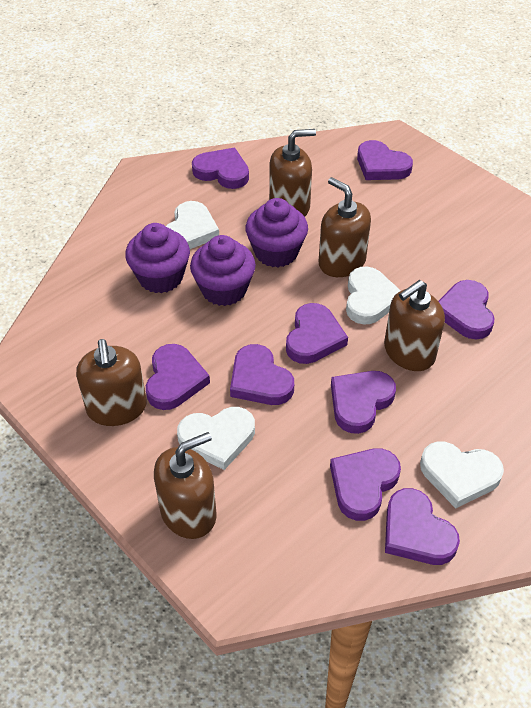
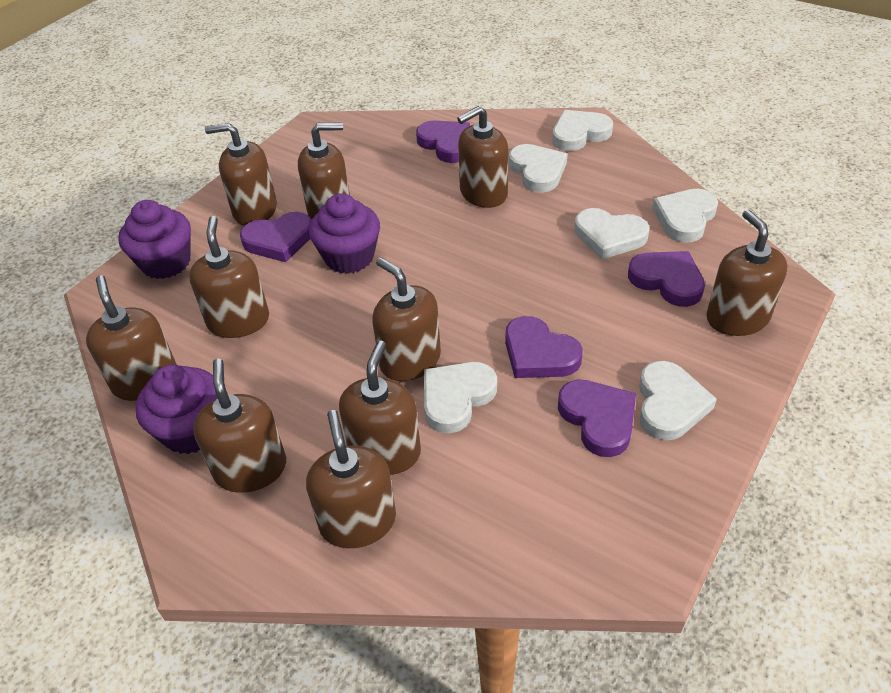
brown soap dispenser: 5 -> 10
purple heart: 9 -> 5
white heart: 4 -> 6

